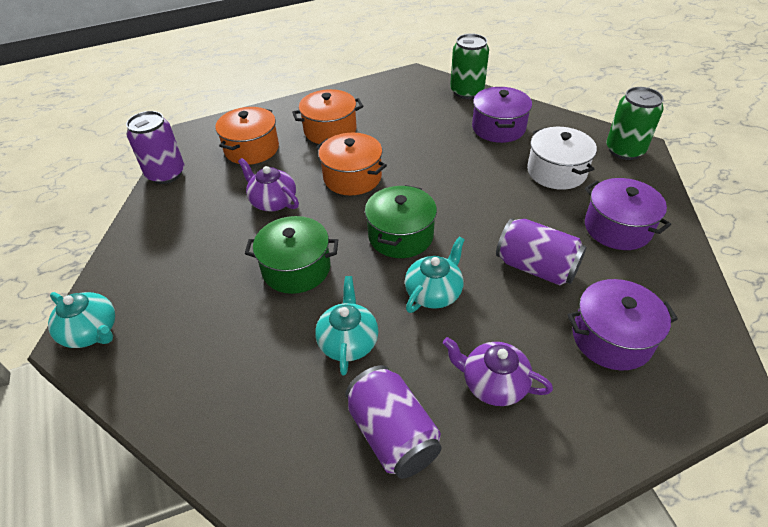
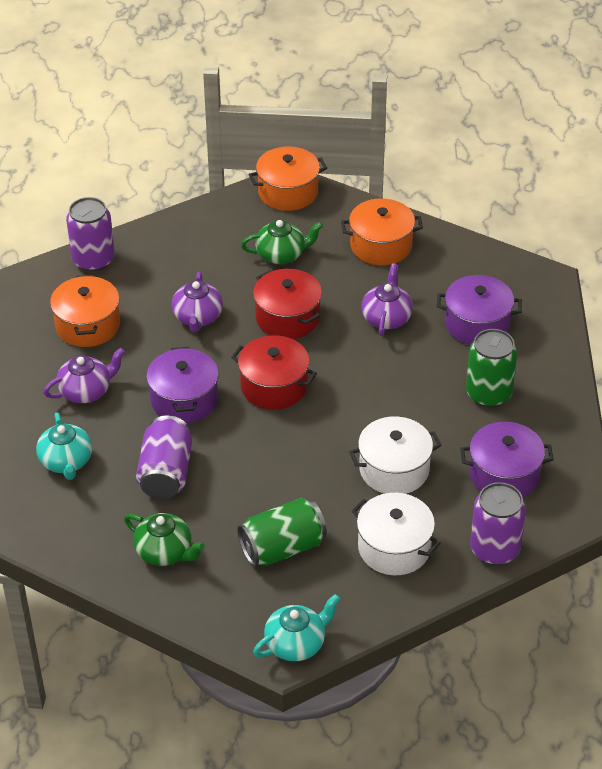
green pot: 2 -> 0
green teapot: 0 -> 2
purple teapot: 2 -> 3
red pot: 0 -> 2
turquoise teapot: 3 -> 2
white pot: 1 -> 2

